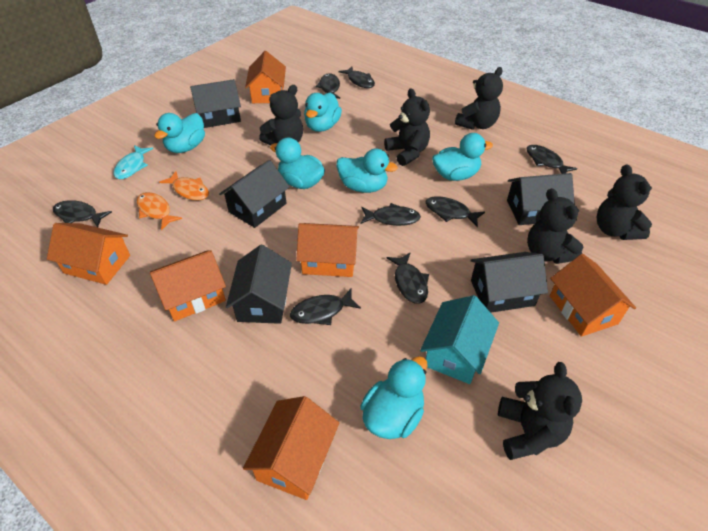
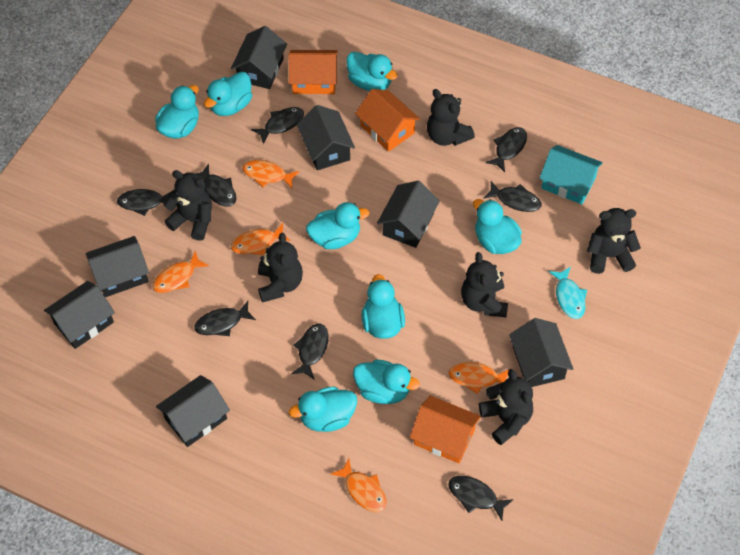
black house: 5 -> 7
orange fish: 2 -> 5
orange house: 6 -> 3
turquoise duck: 6 -> 8

